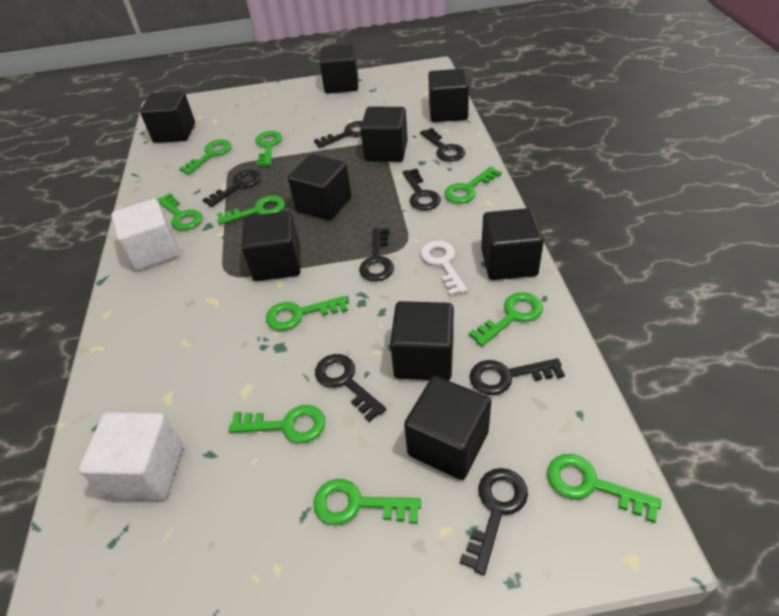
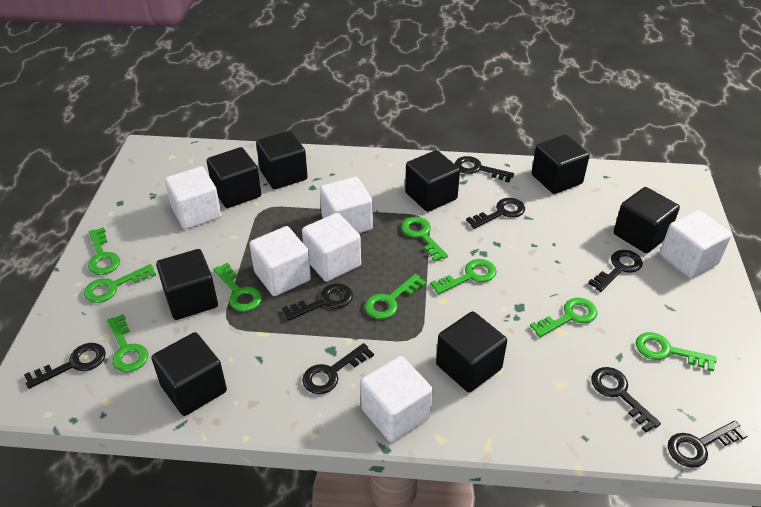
black cube: 9 -> 8
green key: 10 -> 9
white cube: 2 -> 6
white key: 1 -> 0

